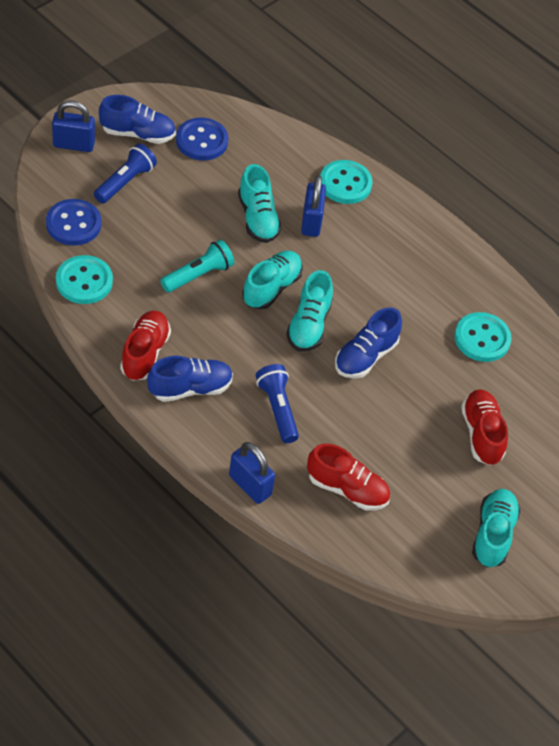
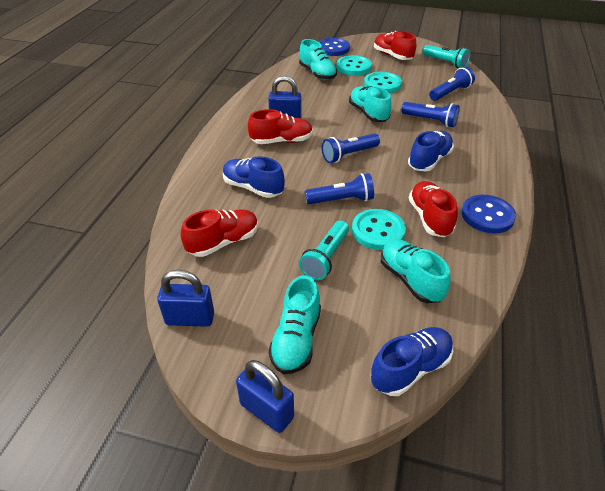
blue flashlight: 2 -> 4
red shoe: 3 -> 4
turquoise flashlight: 1 -> 2

